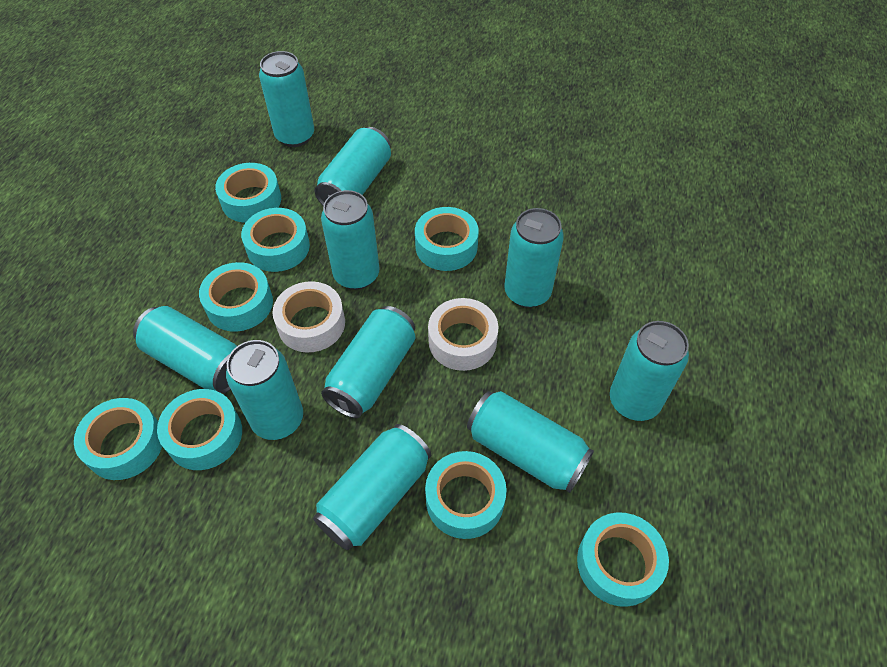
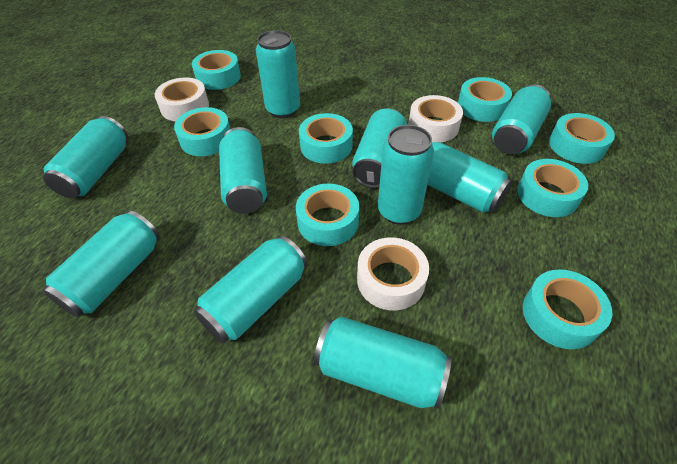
white tape: 2 -> 3

